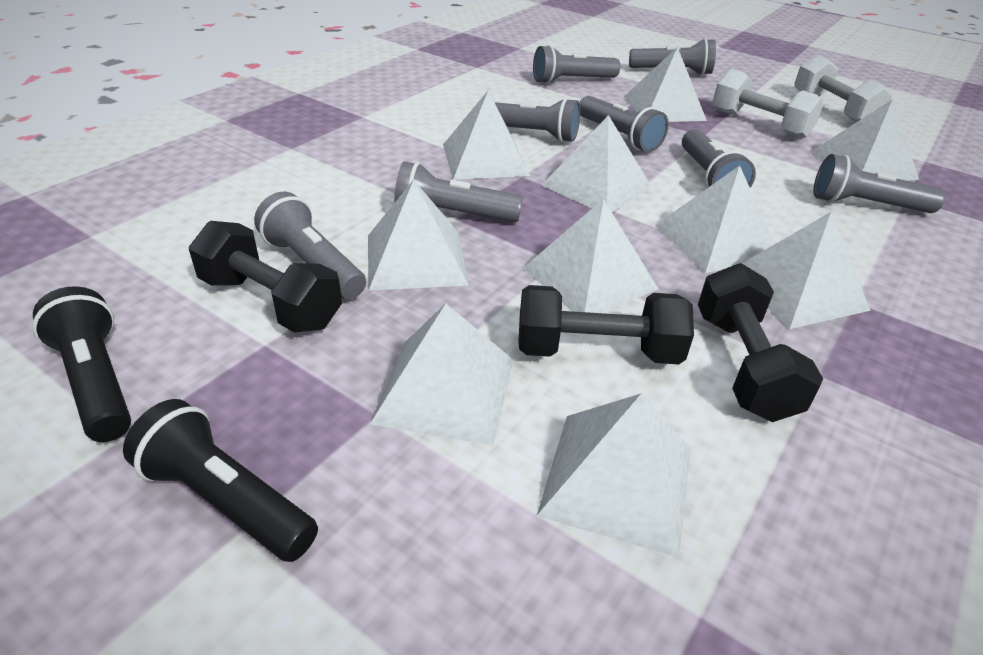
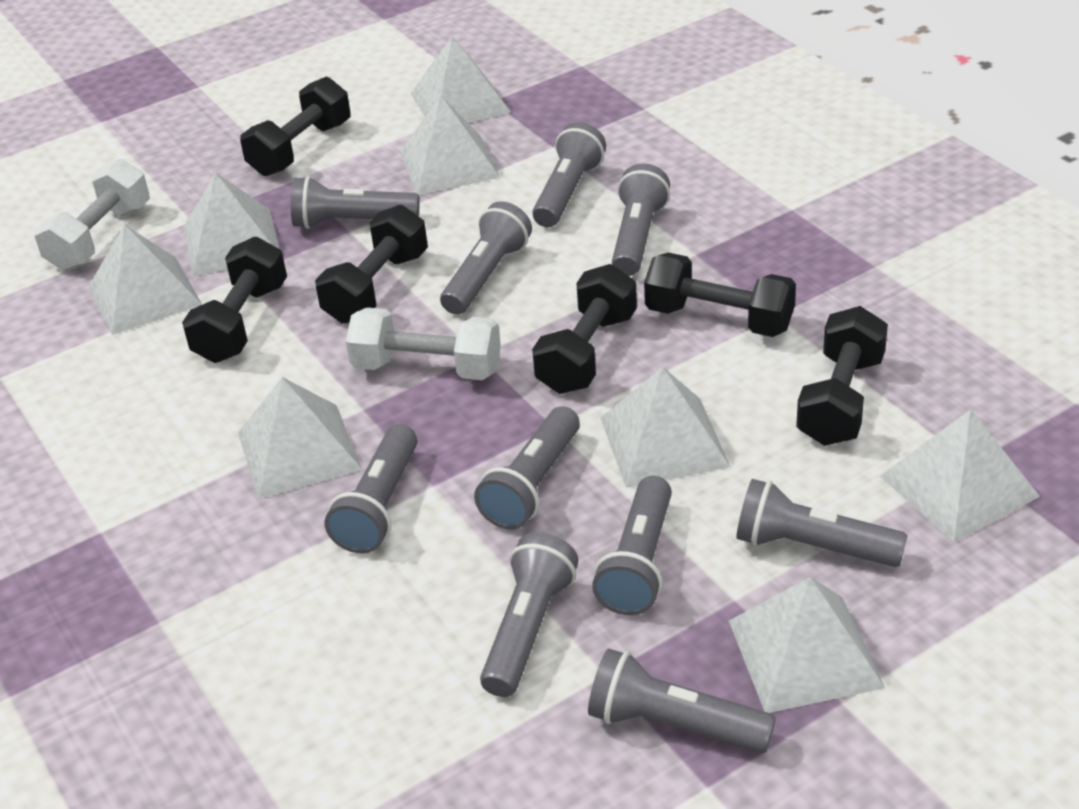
black dumbbell: 3 -> 6
black flashlight: 2 -> 0
grey flashlight: 8 -> 10
white pyramid: 10 -> 8

